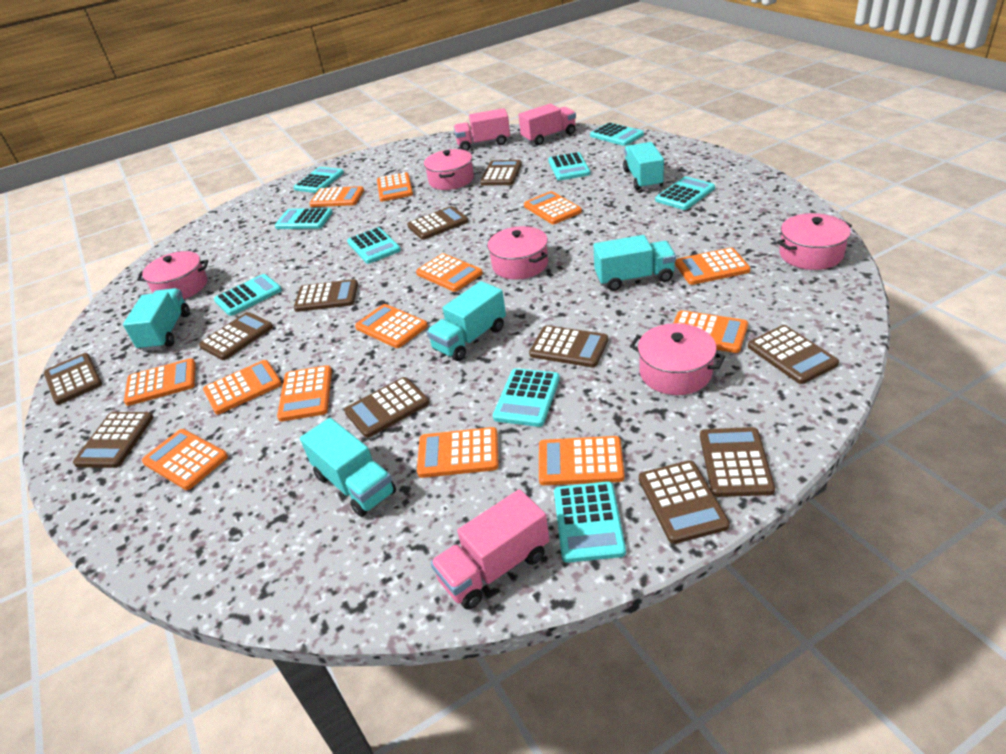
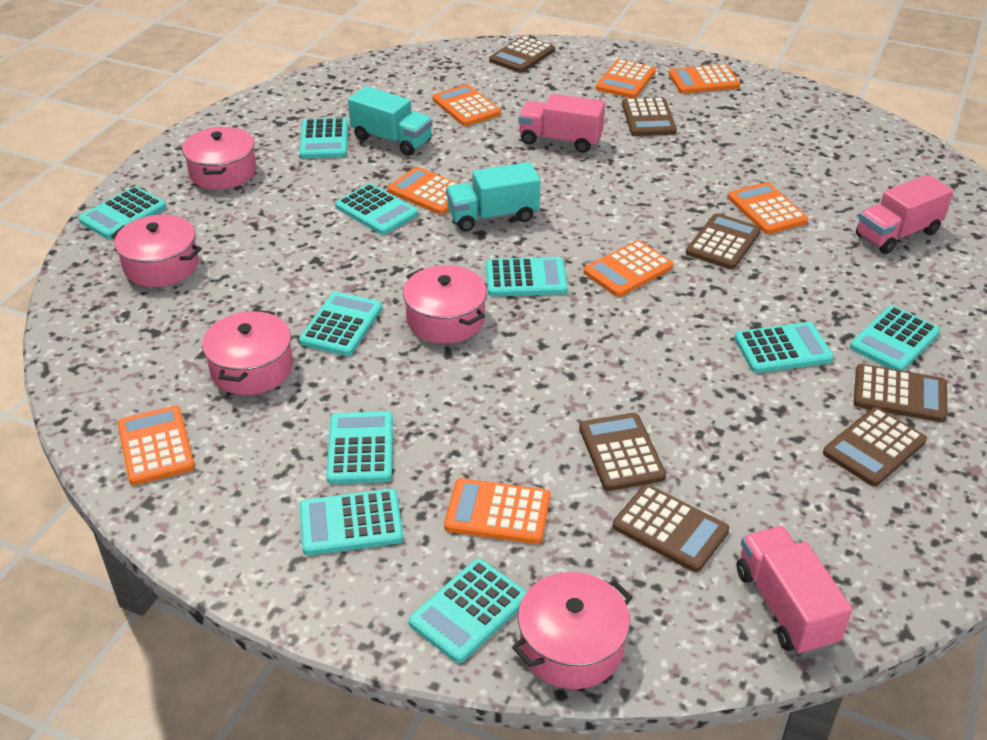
brown calculator: 11 -> 7
orange calculator: 13 -> 8
turquoise calculator: 9 -> 10
turquoise truck: 5 -> 2

